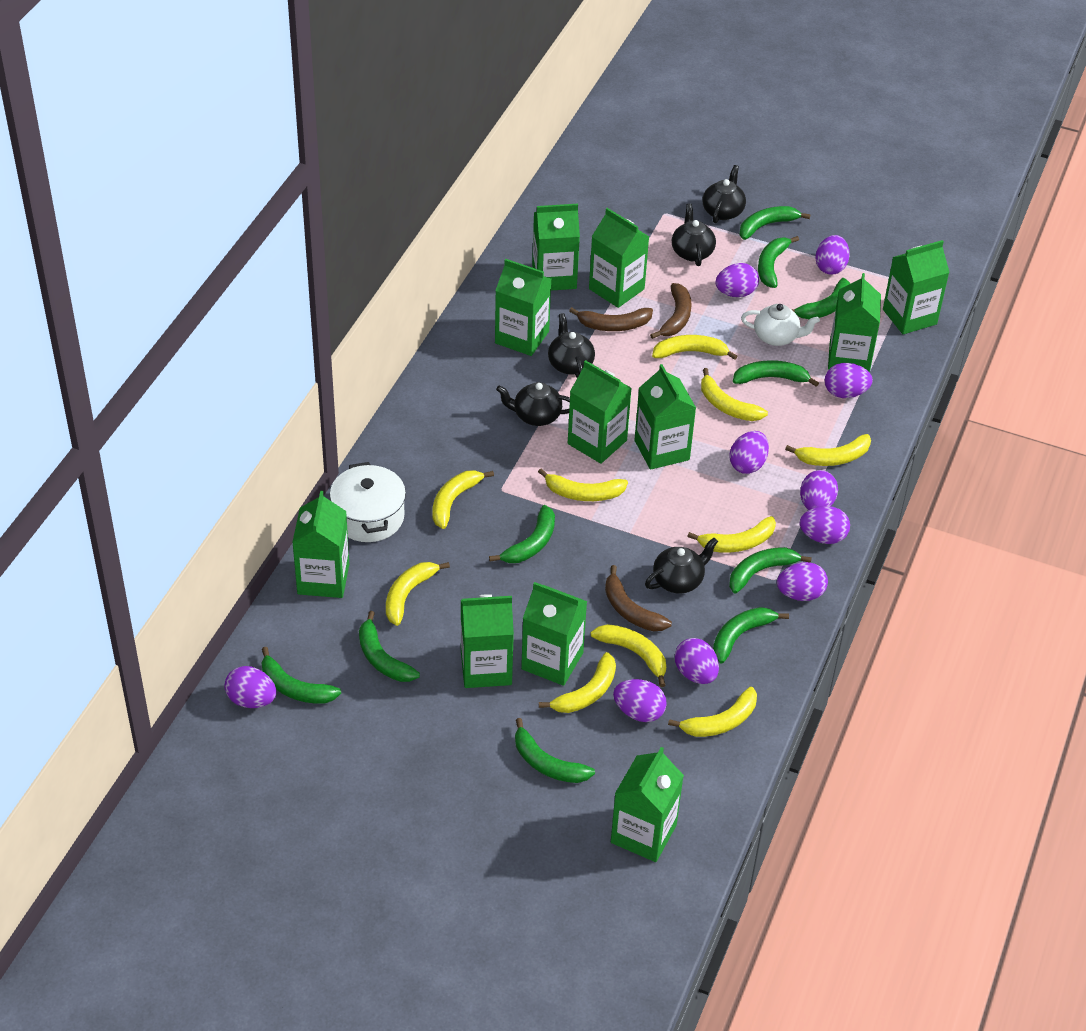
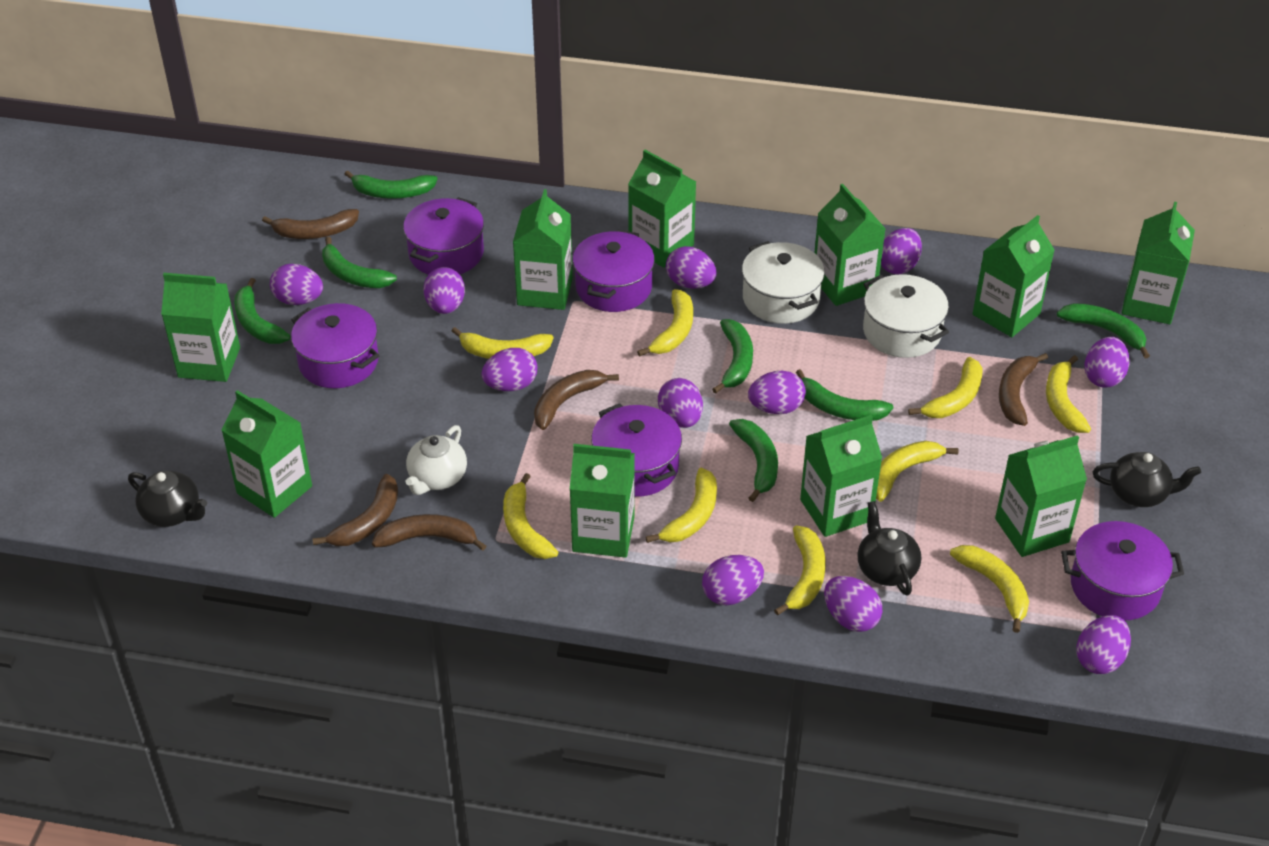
black teapot: 5 -> 3
brown banana: 3 -> 5
green banana: 10 -> 7
green carton: 11 -> 10
purple egg: 10 -> 11
purple pot: 0 -> 5
white pot: 1 -> 2
yellow banana: 10 -> 9

